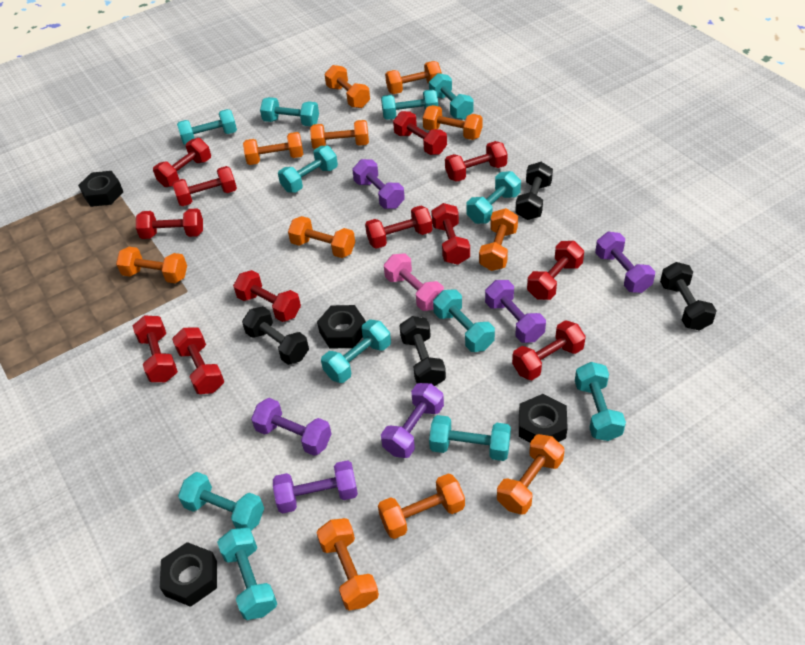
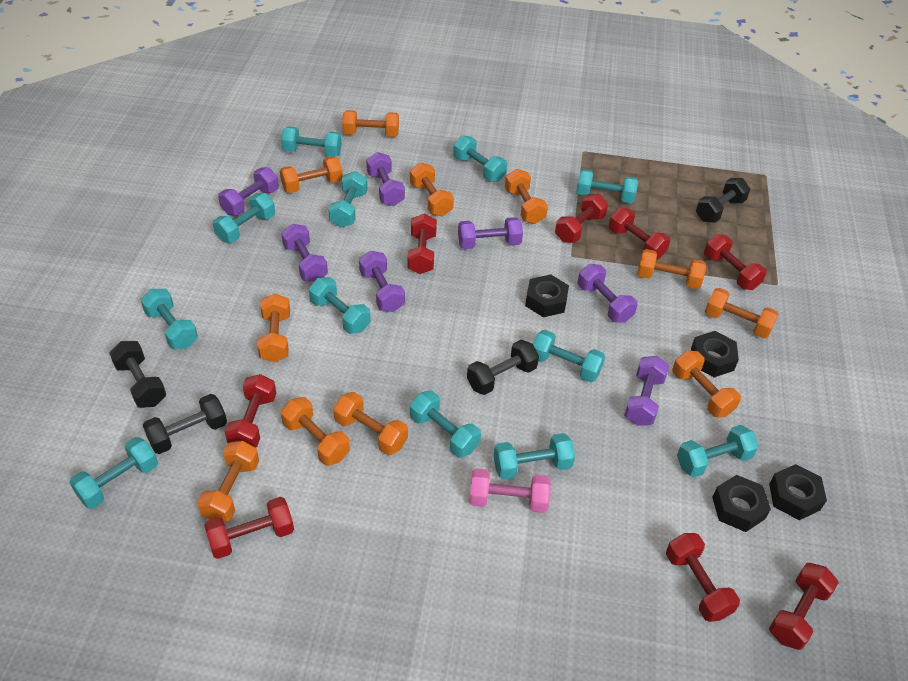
purple dumbbell: 6 -> 7
red dumbbell: 12 -> 8

